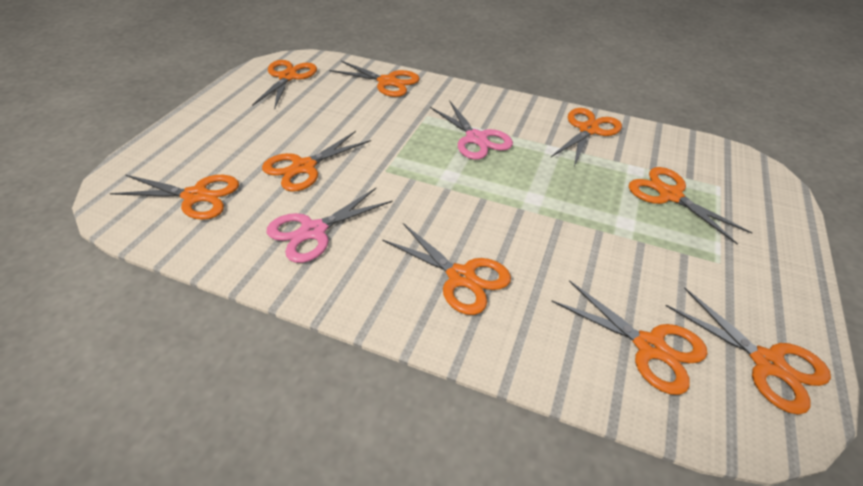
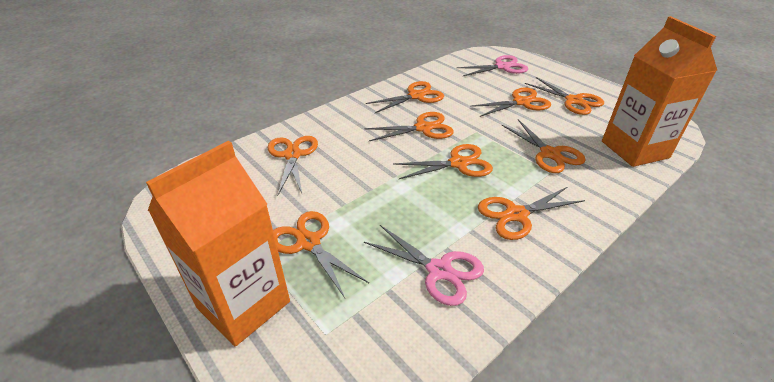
orange carton: 0 -> 2

